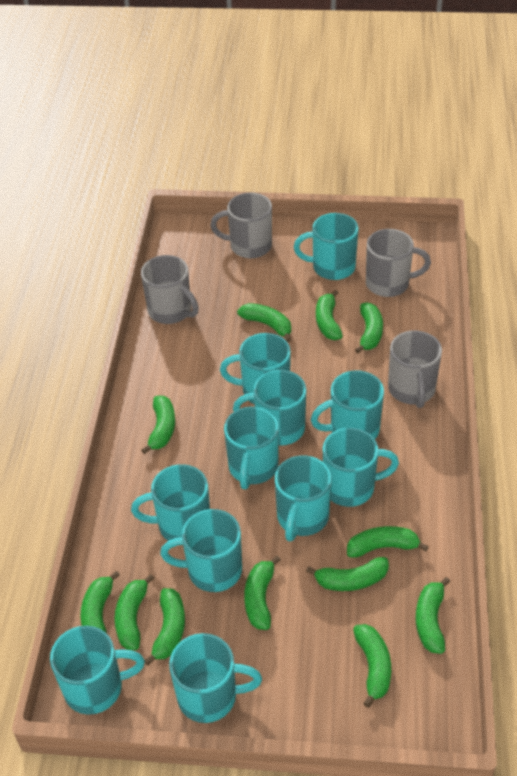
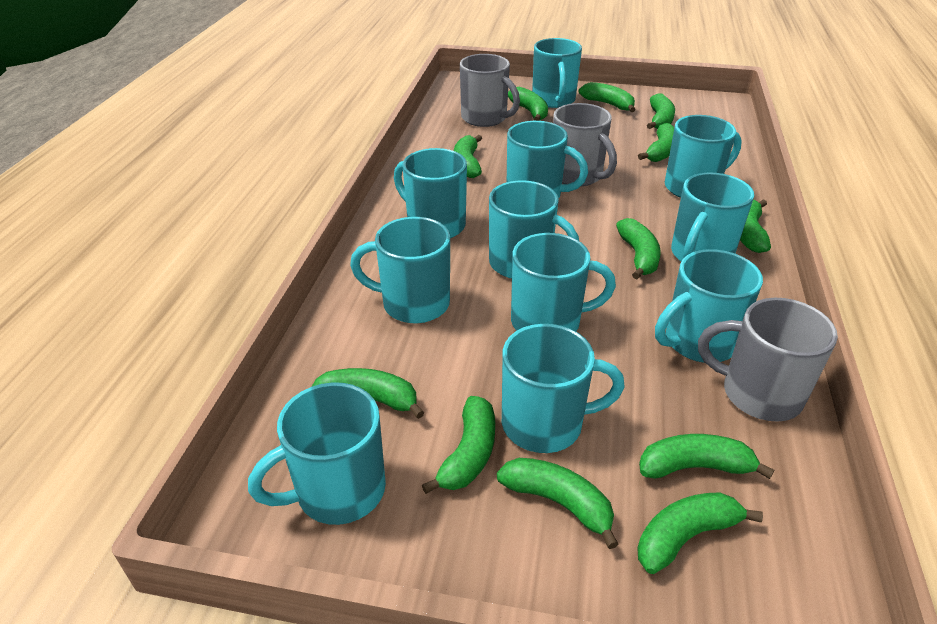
grey mug: 4 -> 3

